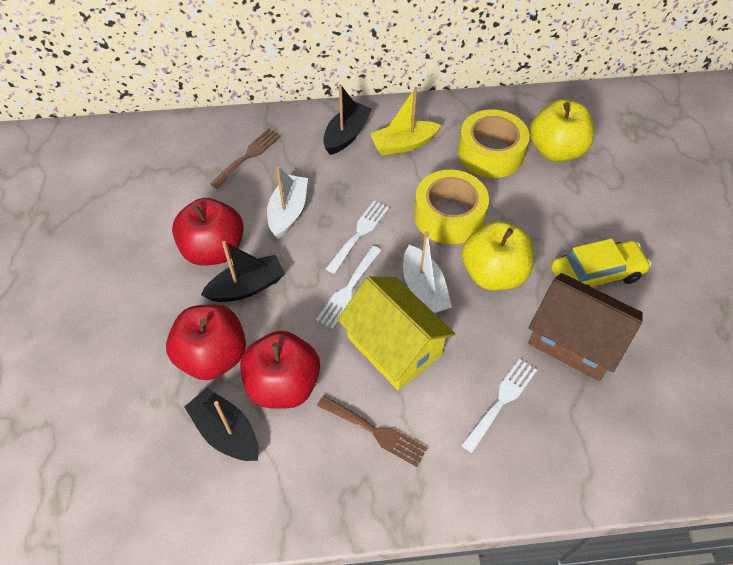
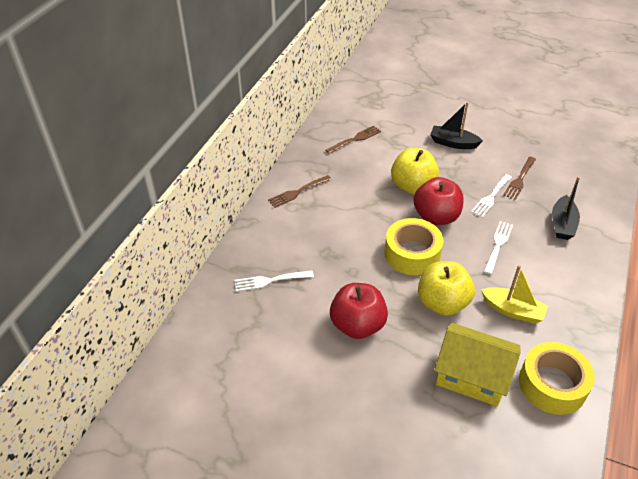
black boat: 3 -> 2
brown fork: 2 -> 3
brown house: 1 -> 0
red apple: 3 -> 2
white boat: 2 -> 0
yellow car: 1 -> 0

